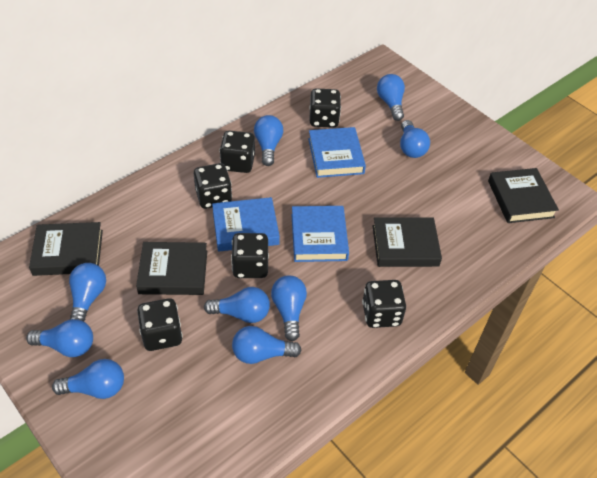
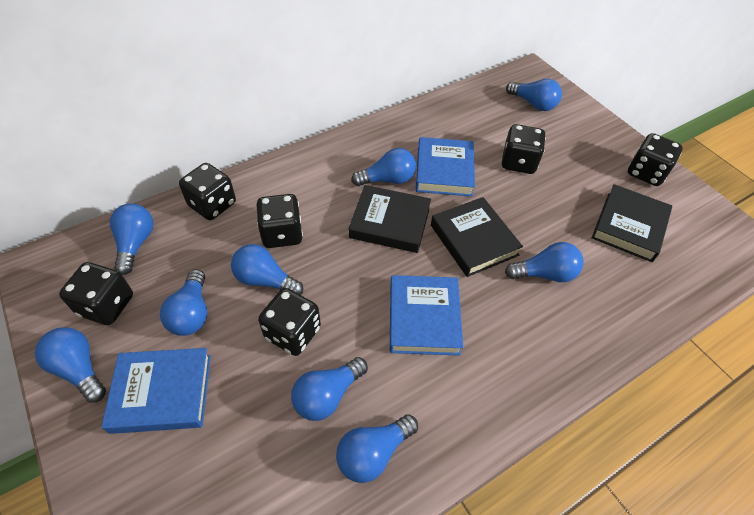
black book: 4 -> 3

